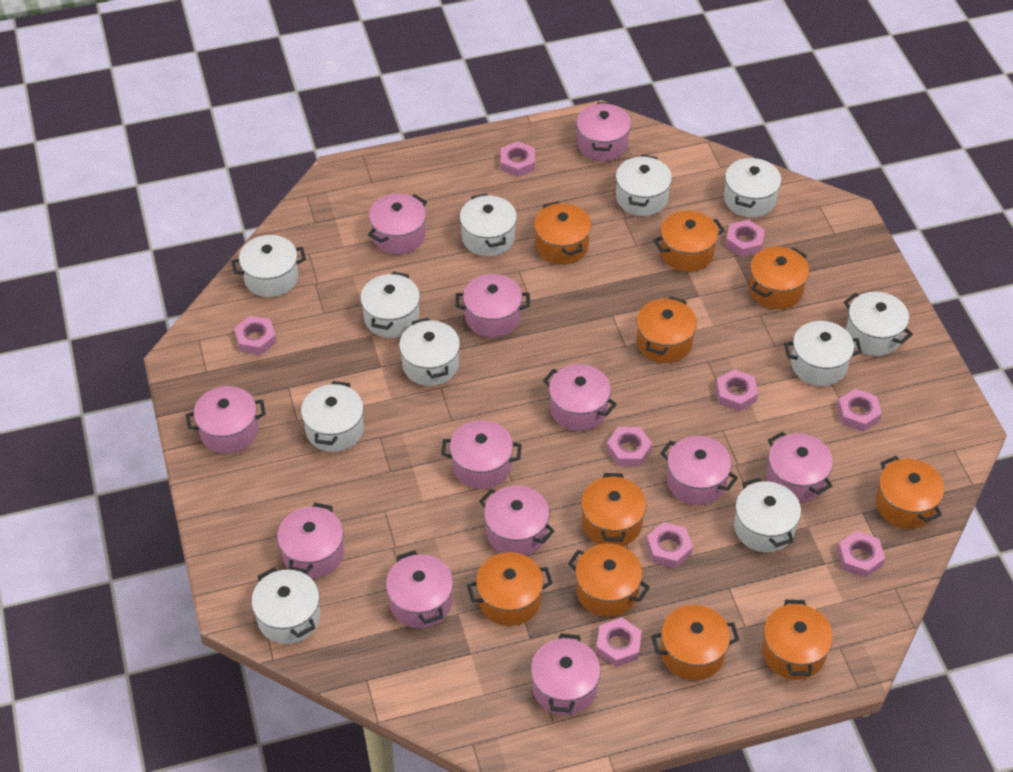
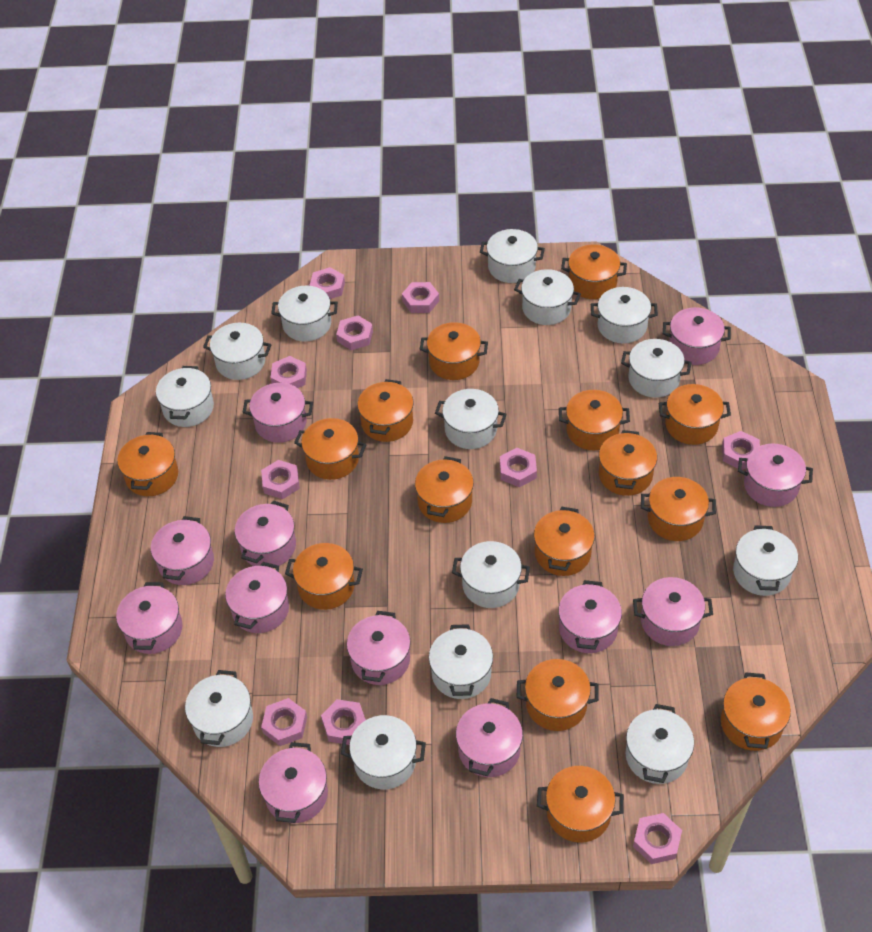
orange pot: 10 -> 15
pink nut: 9 -> 10
white pot: 11 -> 14

